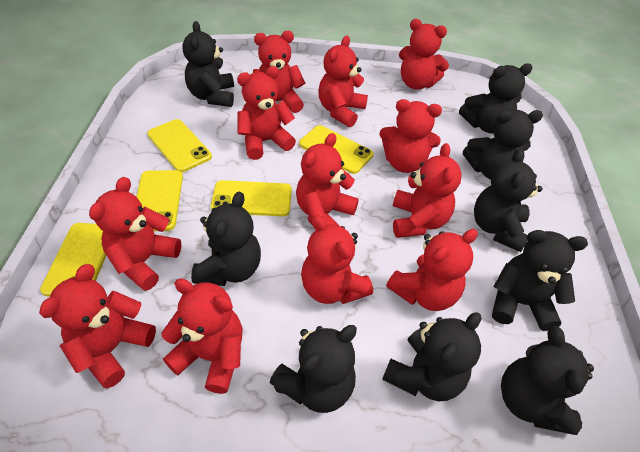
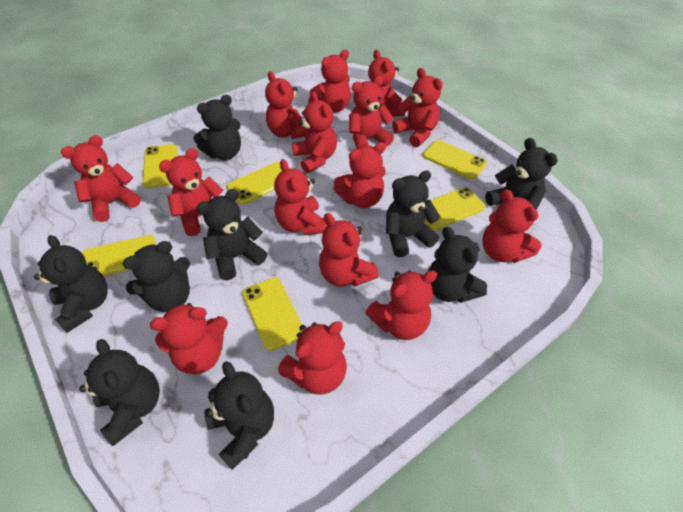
red teddy bear: 12 -> 15
yellow phone: 5 -> 6

